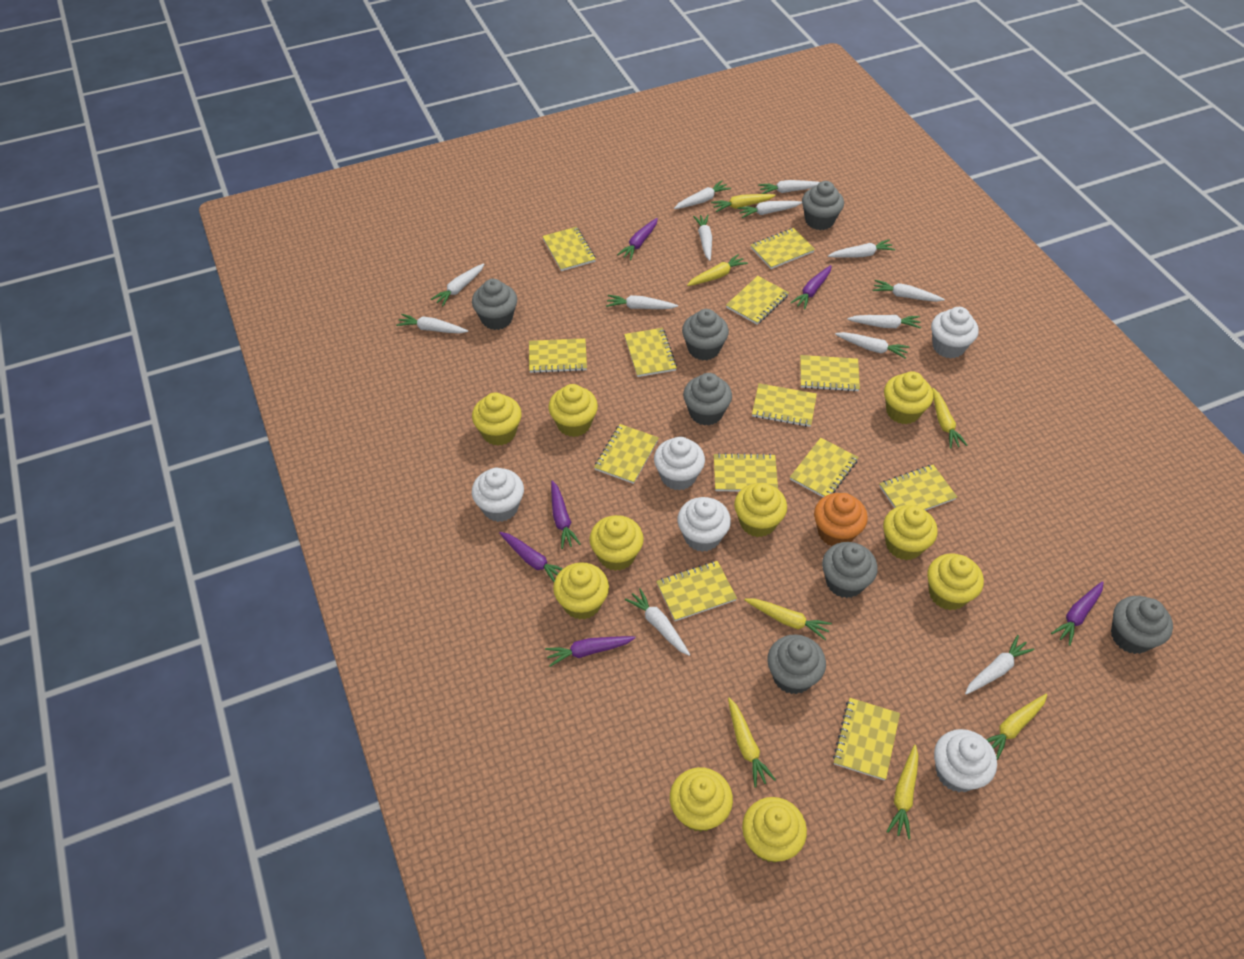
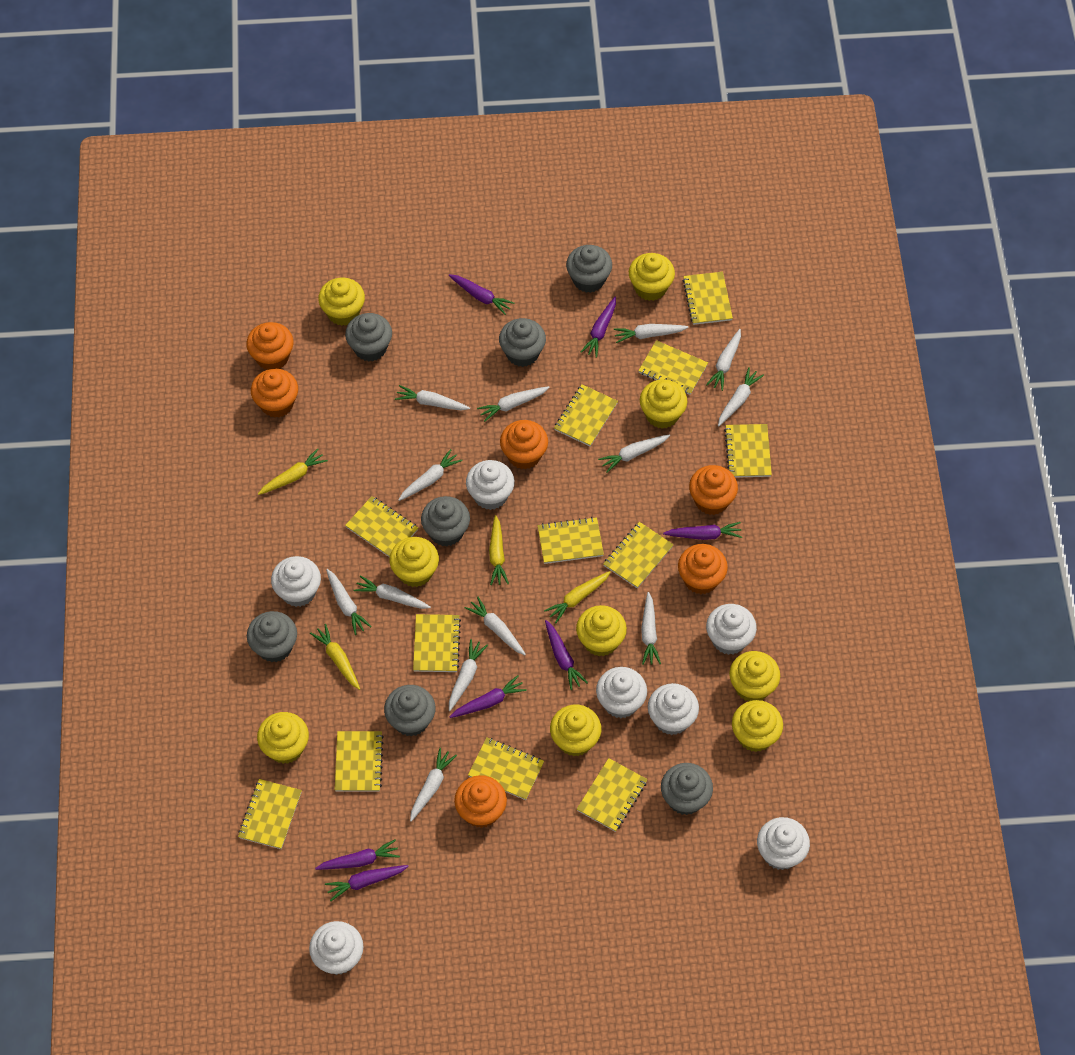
orange cupcake: 1 -> 6
purple carrot: 6 -> 7
white cupcake: 5 -> 7
yellow carrot: 7 -> 4
yellow cupcake: 10 -> 9
yellow notebook: 13 -> 12

